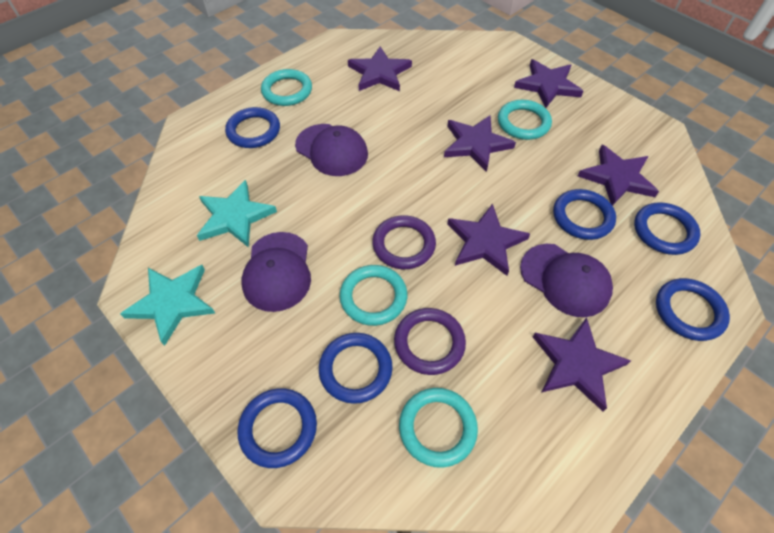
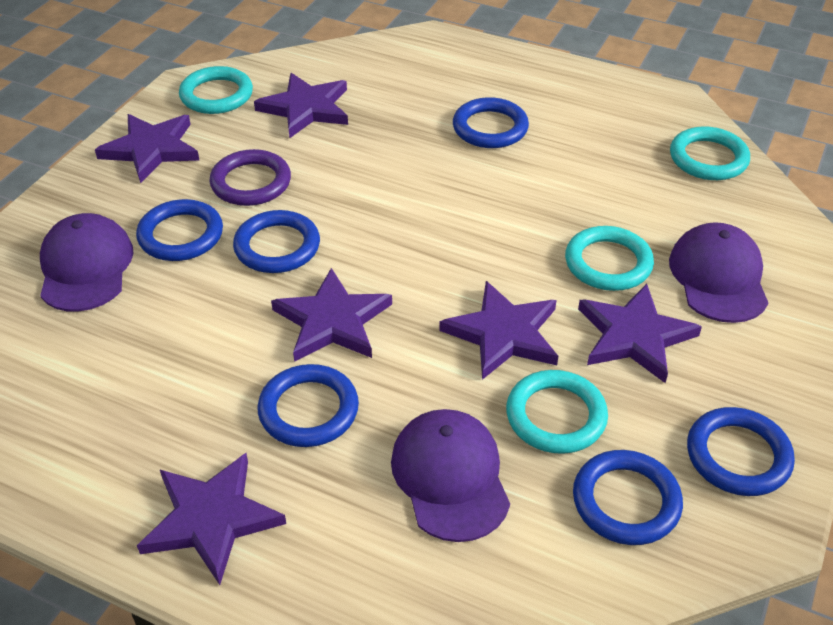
purple ring: 2 -> 1
turquoise star: 2 -> 0

